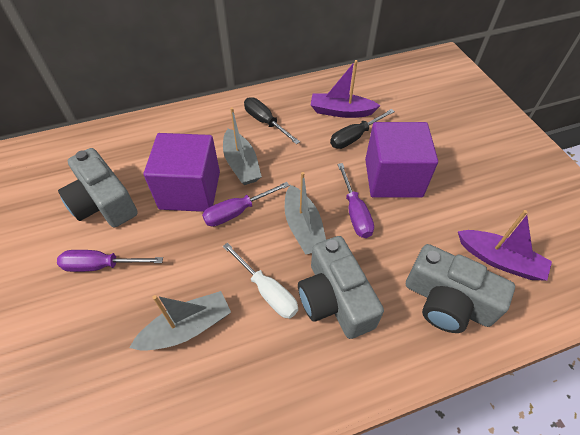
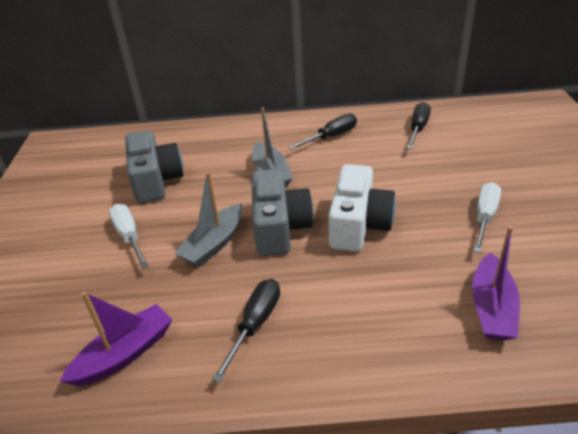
black screwdriver: 2 -> 3
grey boat: 3 -> 2
grey camera: 3 -> 2
purple cube: 2 -> 0
purple screwdriver: 3 -> 0
white camera: 0 -> 1
white screwdriver: 1 -> 2

